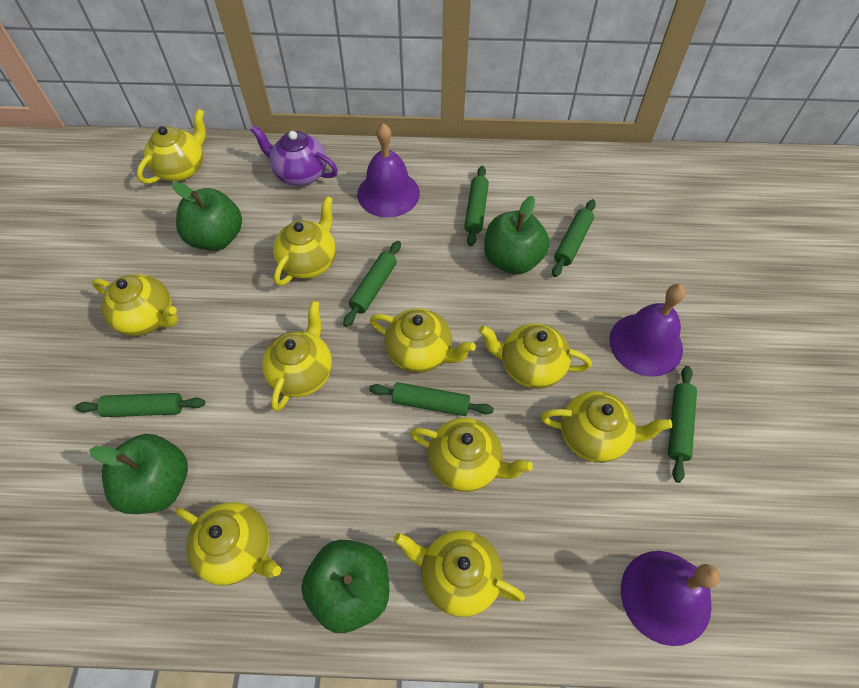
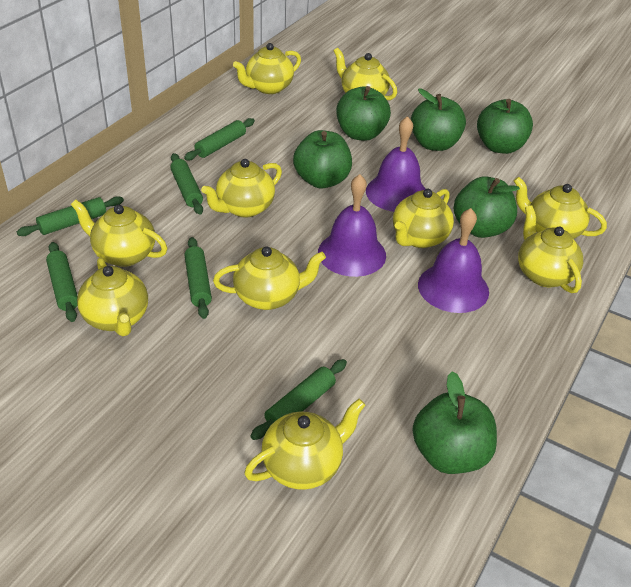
green apple: 4 -> 6
purple teapot: 1 -> 0

